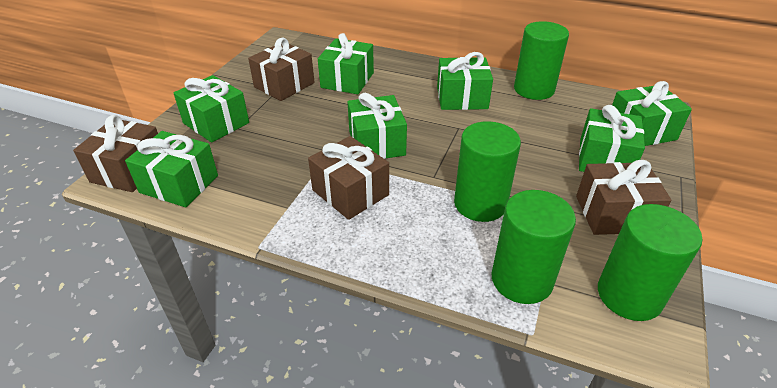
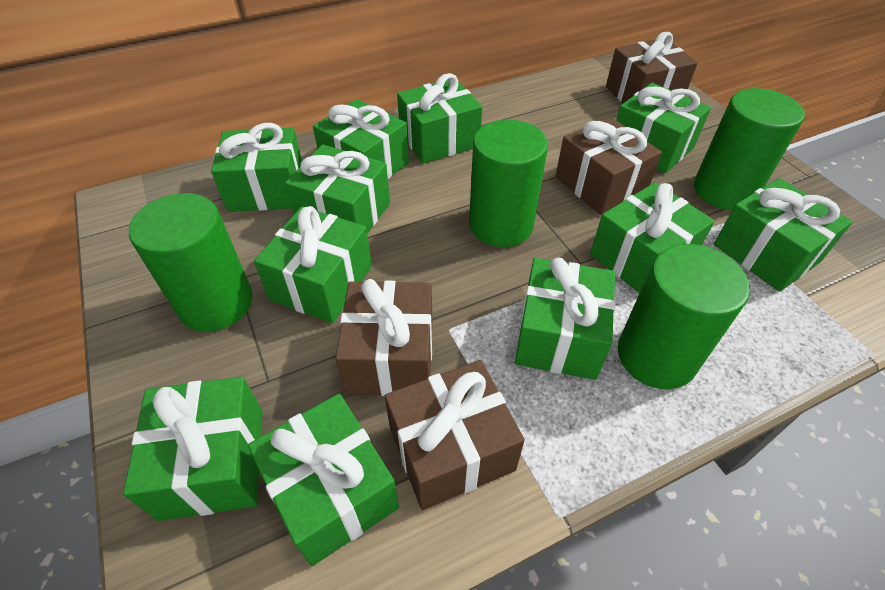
green gift: 7 -> 11

